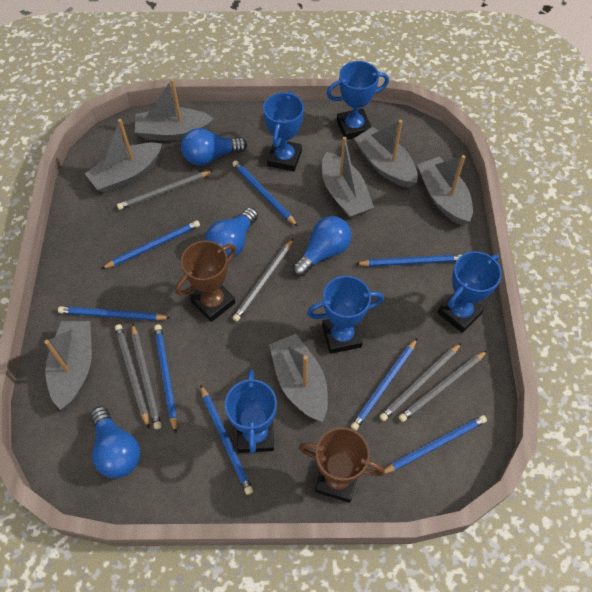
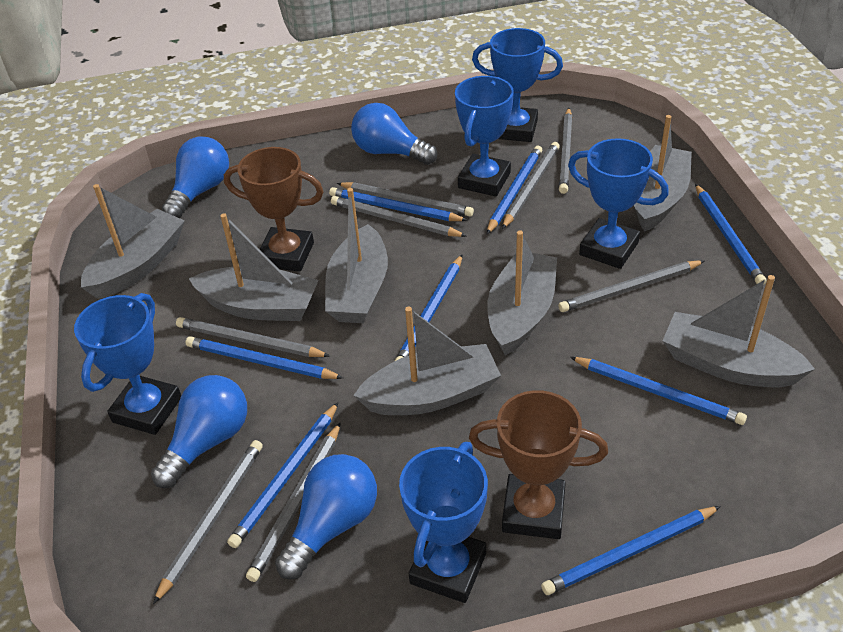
grey pencil: 6 -> 8

